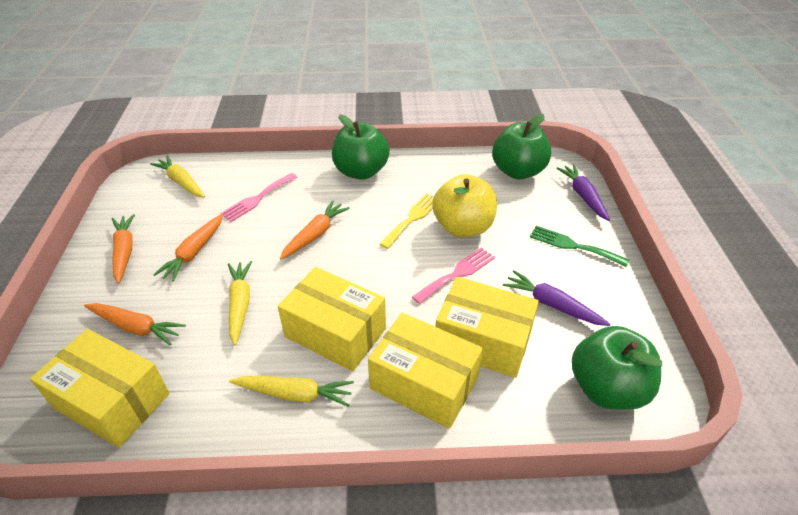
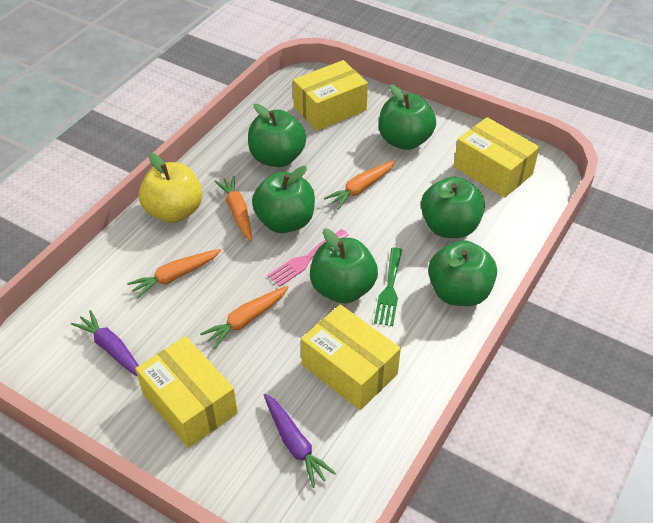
green apple: 3 -> 6
pink fork: 2 -> 1
yellow carrot: 3 -> 0
yellow fork: 1 -> 0

